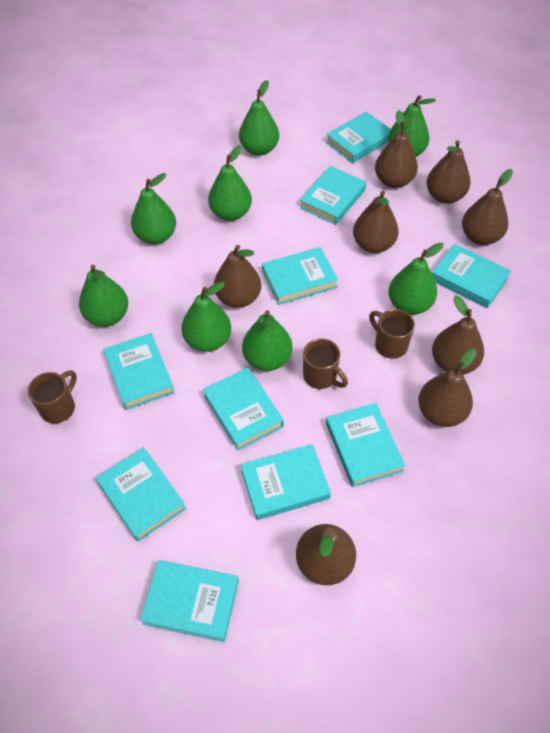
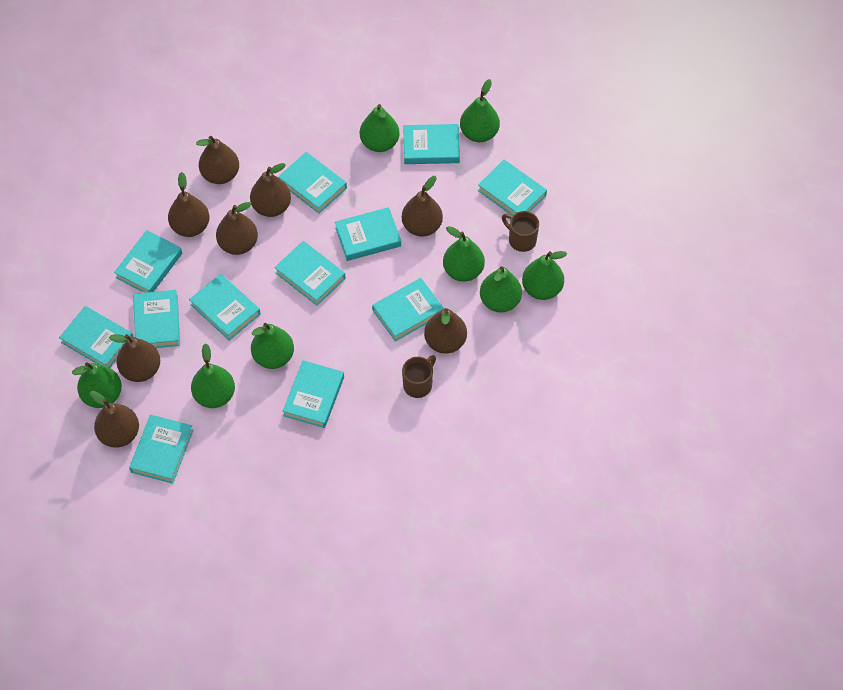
brown mug: 3 -> 2
turquoise book: 10 -> 12

